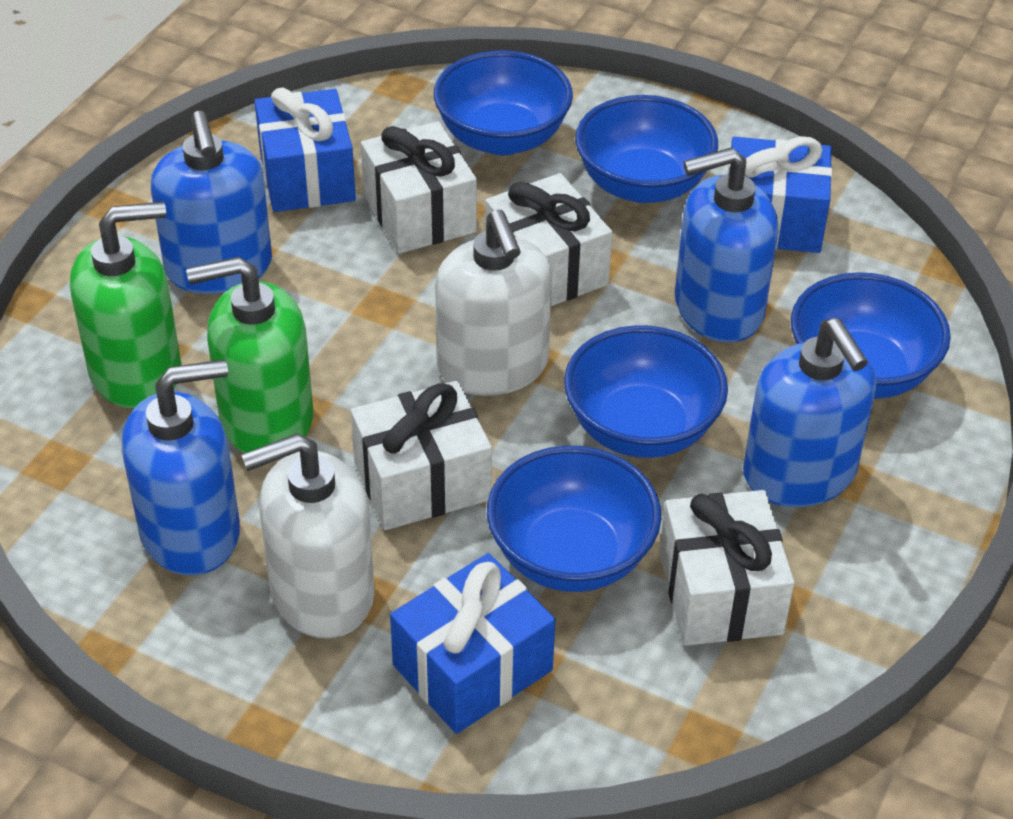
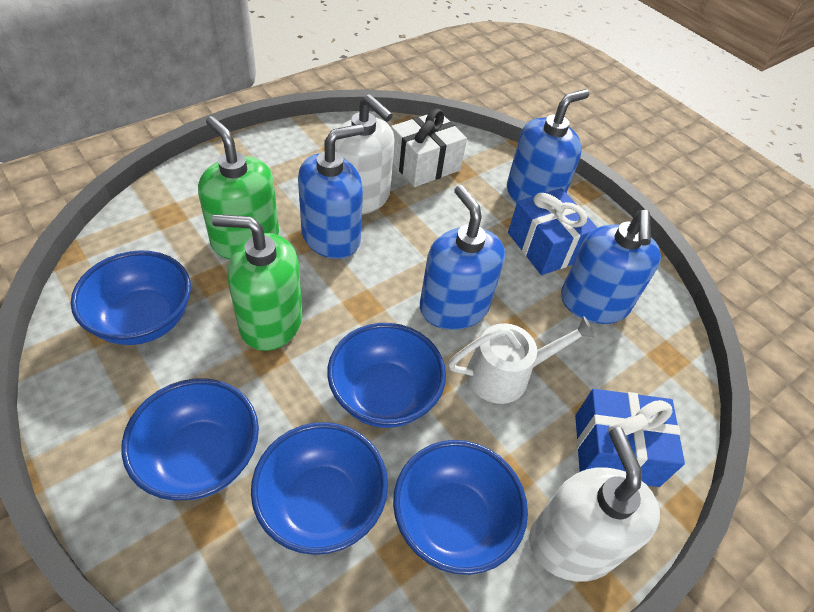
blue gift: 3 -> 2
white gift: 4 -> 1
white watering can: 0 -> 1

